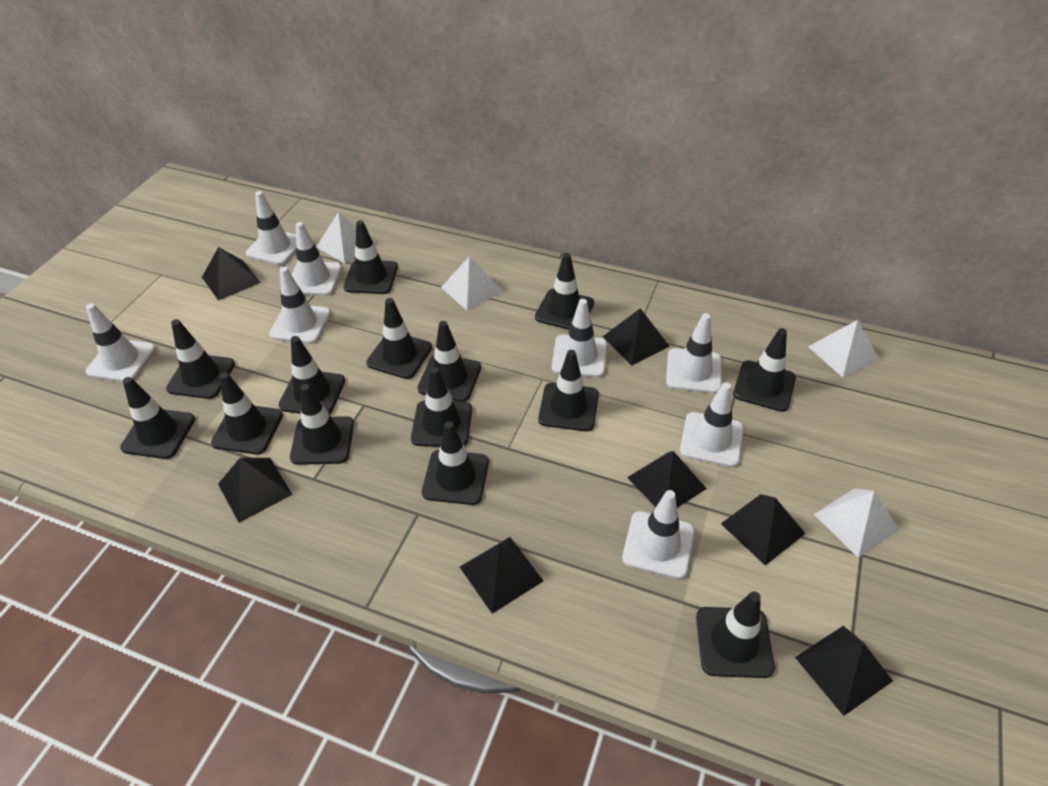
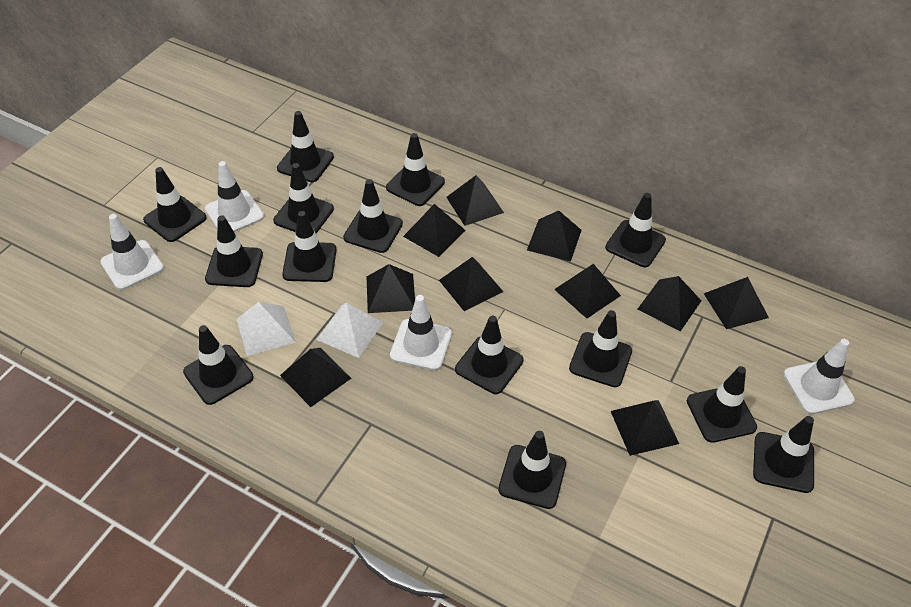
black pyramid: 7 -> 10
white pyramid: 4 -> 2
white traffic cone: 8 -> 4

